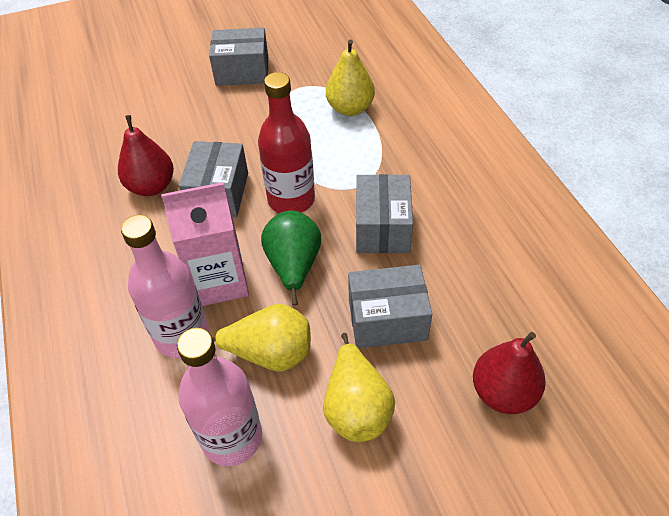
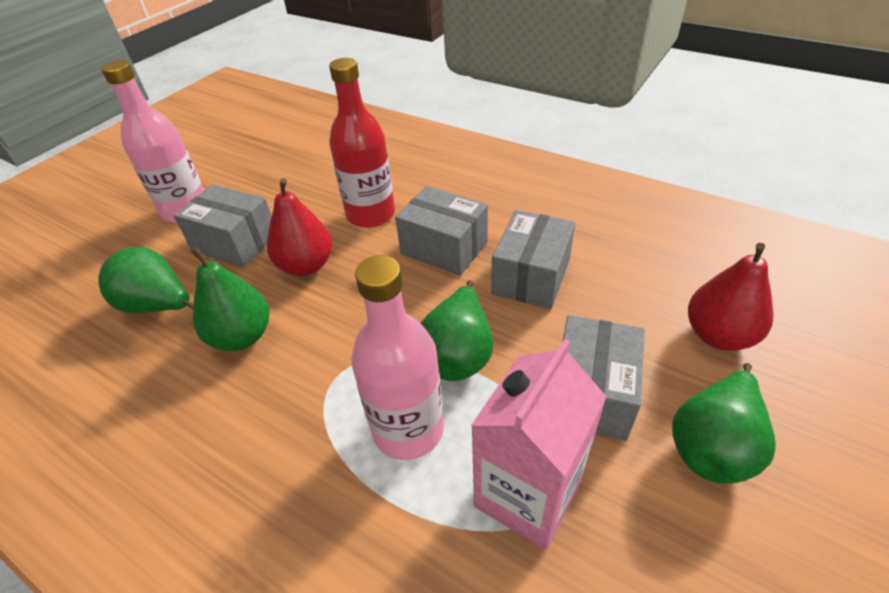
green pear: 1 -> 4
yellow pear: 3 -> 0

